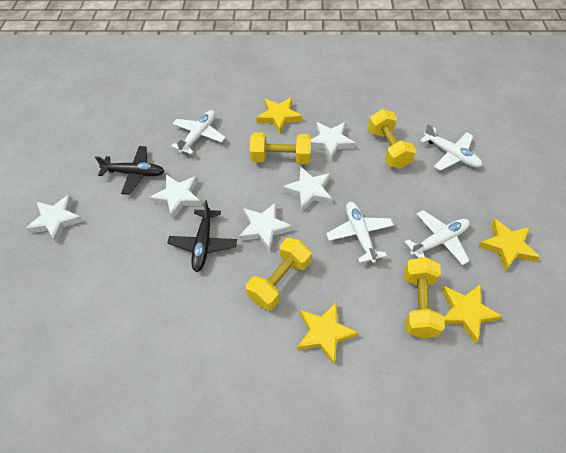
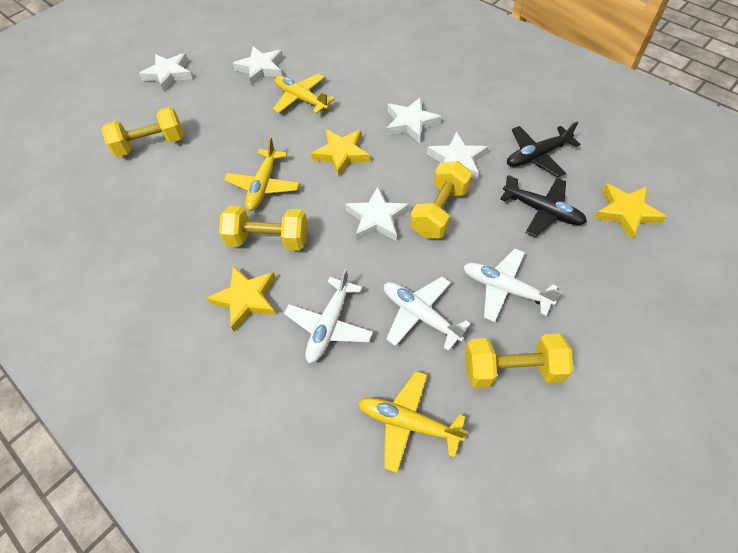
white plane: 4 -> 3
yellow plane: 0 -> 3
yellow star: 4 -> 3

